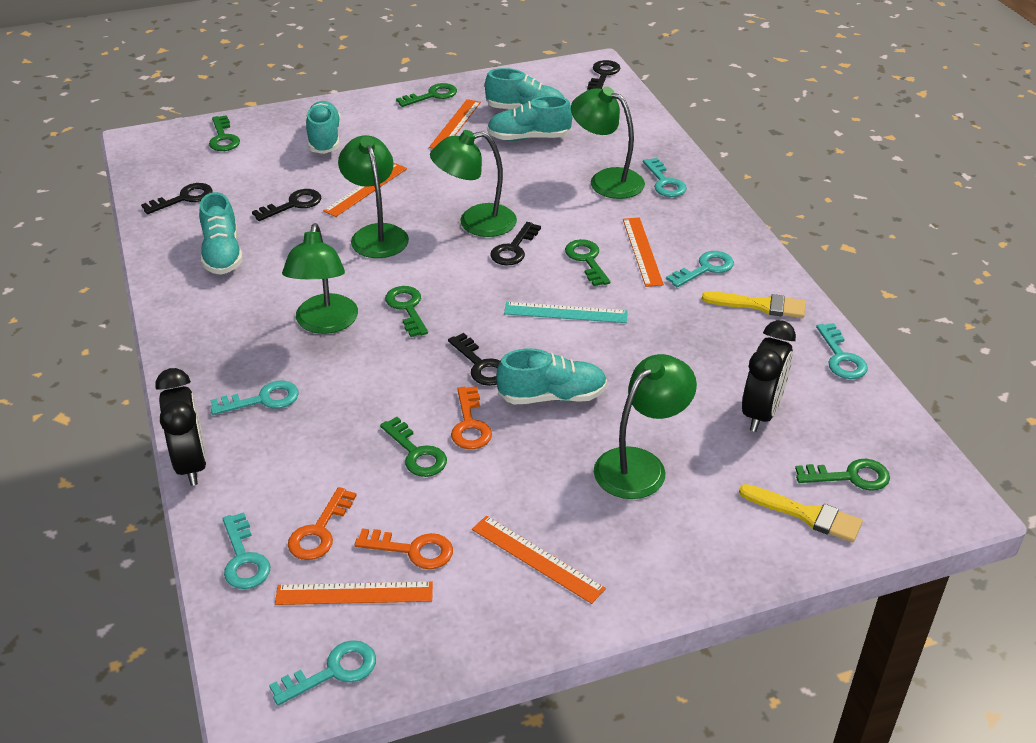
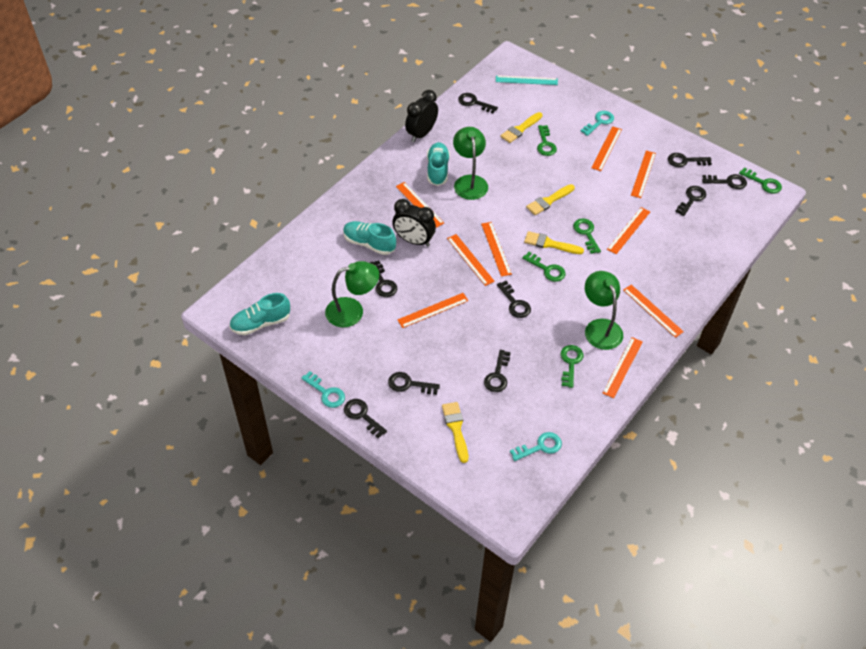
black key: 5 -> 9
green key: 6 -> 5
green lamp: 5 -> 3
orange key: 3 -> 0
orange ruler: 5 -> 9
turquoise key: 6 -> 3
turquoise shoe: 5 -> 3
yellow brush: 2 -> 4

